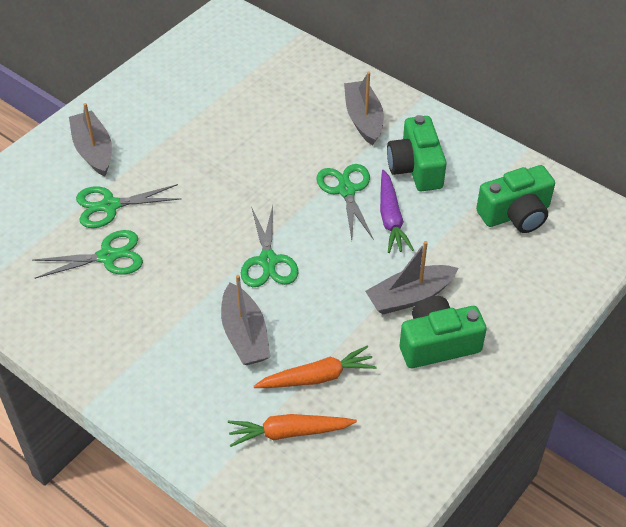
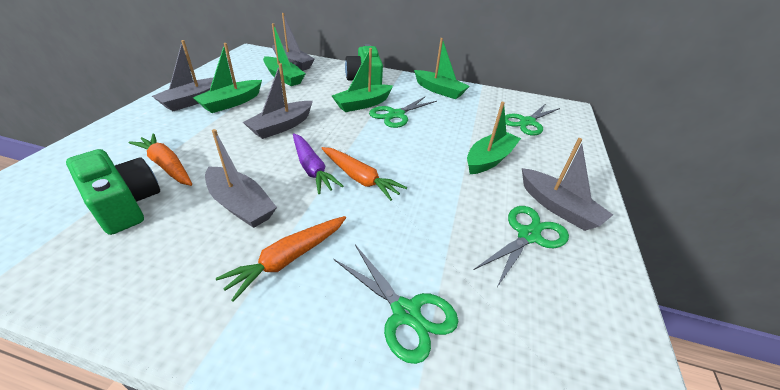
green boat: 0 -> 5
green camera: 3 -> 2
grey boat: 4 -> 5
orange carrot: 2 -> 3

